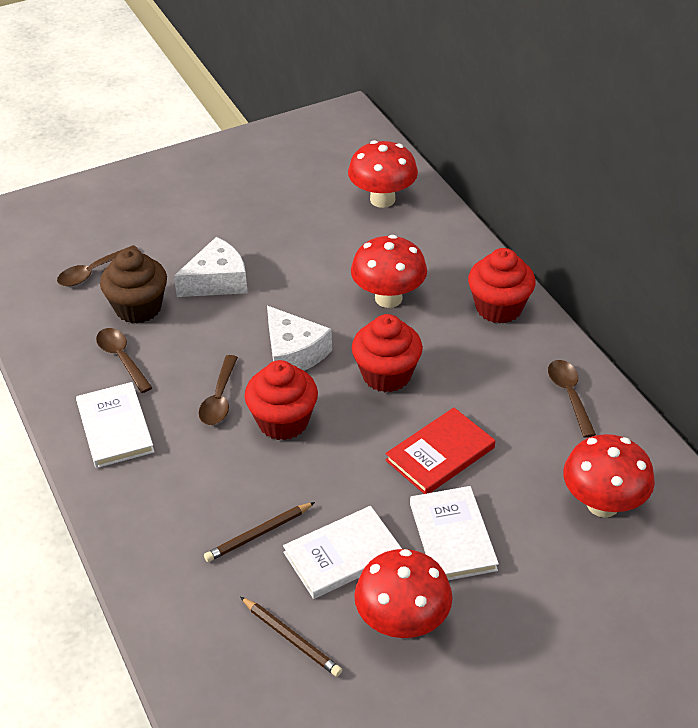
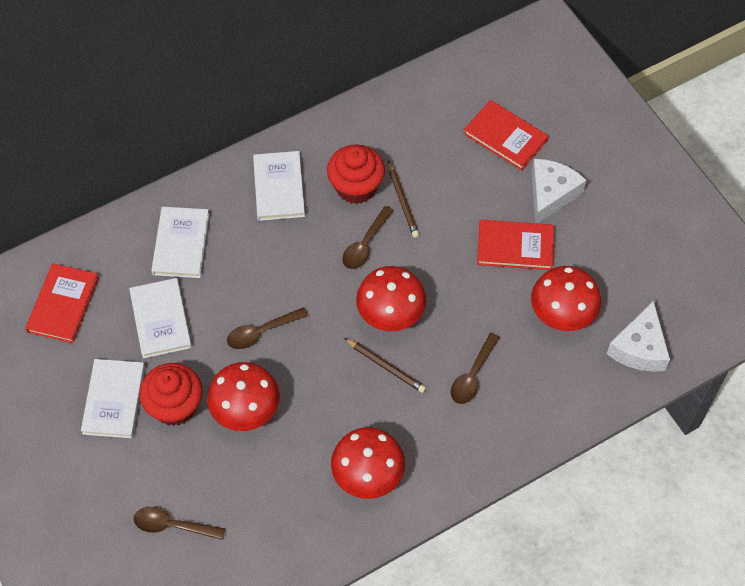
brown cupcake: 1 -> 0
red book: 1 -> 3
red cupcake: 3 -> 2
white book: 3 -> 4

